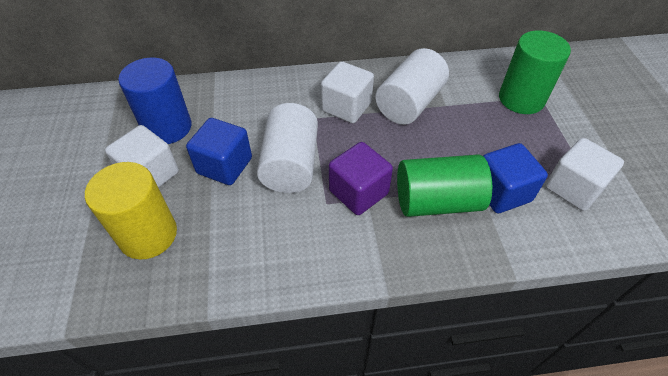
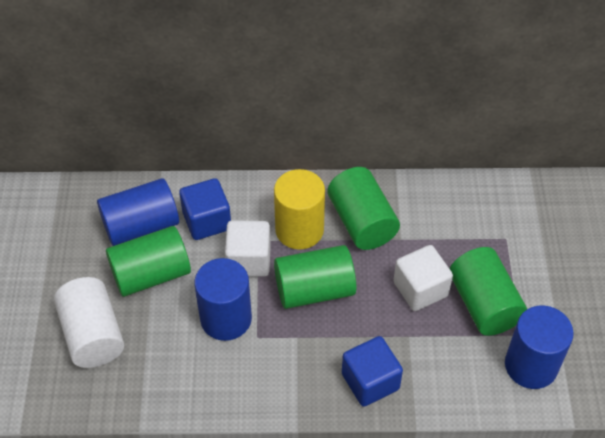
blue cylinder: 1 -> 3
green cylinder: 2 -> 4
purple cube: 1 -> 0
white cube: 3 -> 2
white cylinder: 2 -> 1

